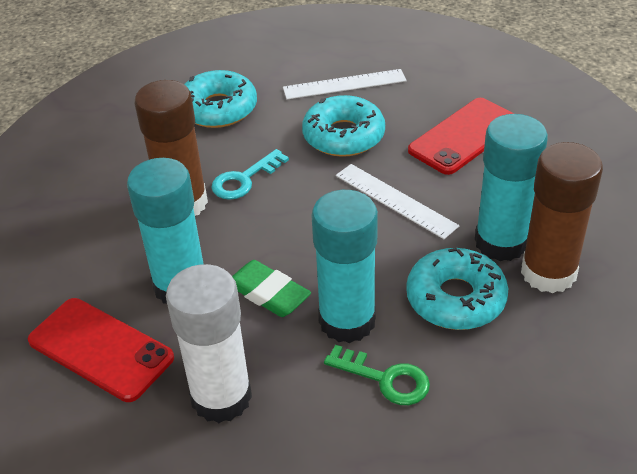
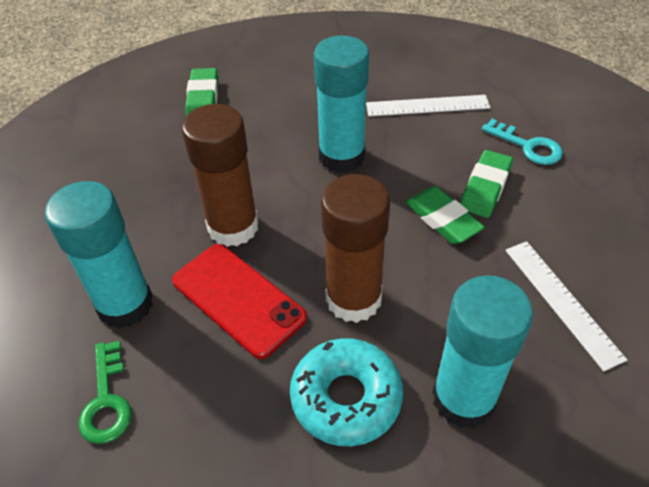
green eraser: 1 -> 3
red phone: 2 -> 1
turquoise donut: 3 -> 1
white glue stick: 1 -> 0

